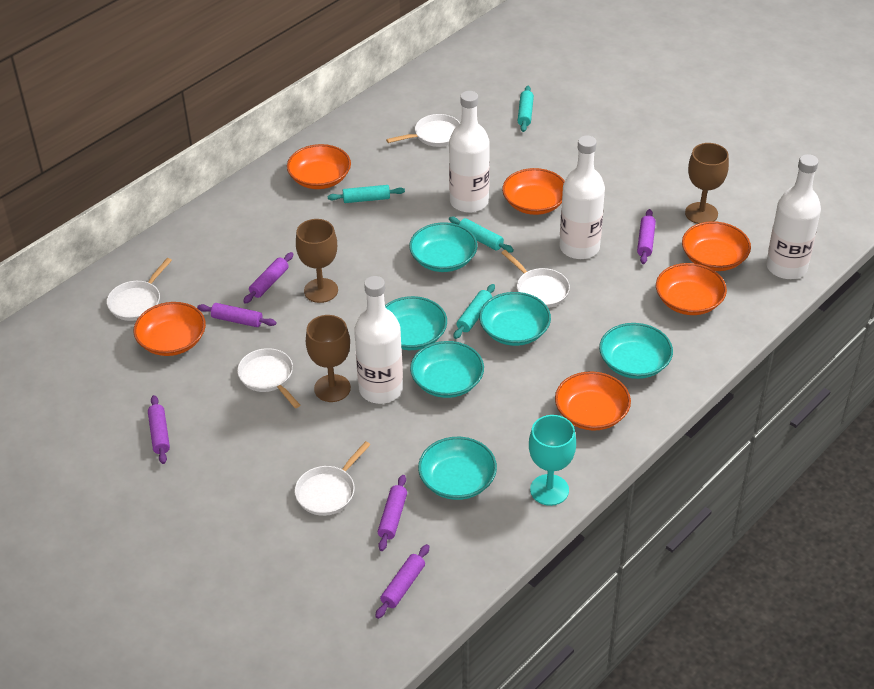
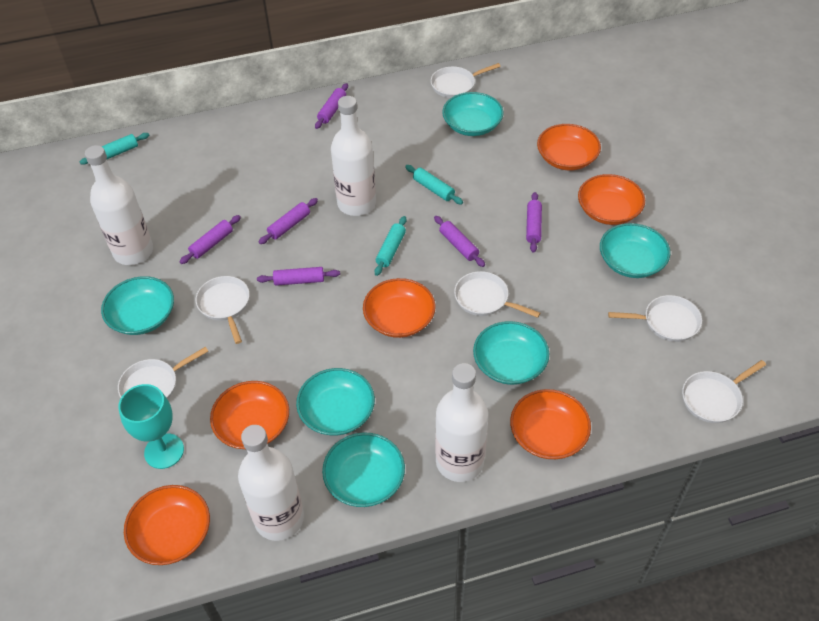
brown goblet: 3 -> 0
turquoise rolling pin: 4 -> 3
white pan: 5 -> 6

